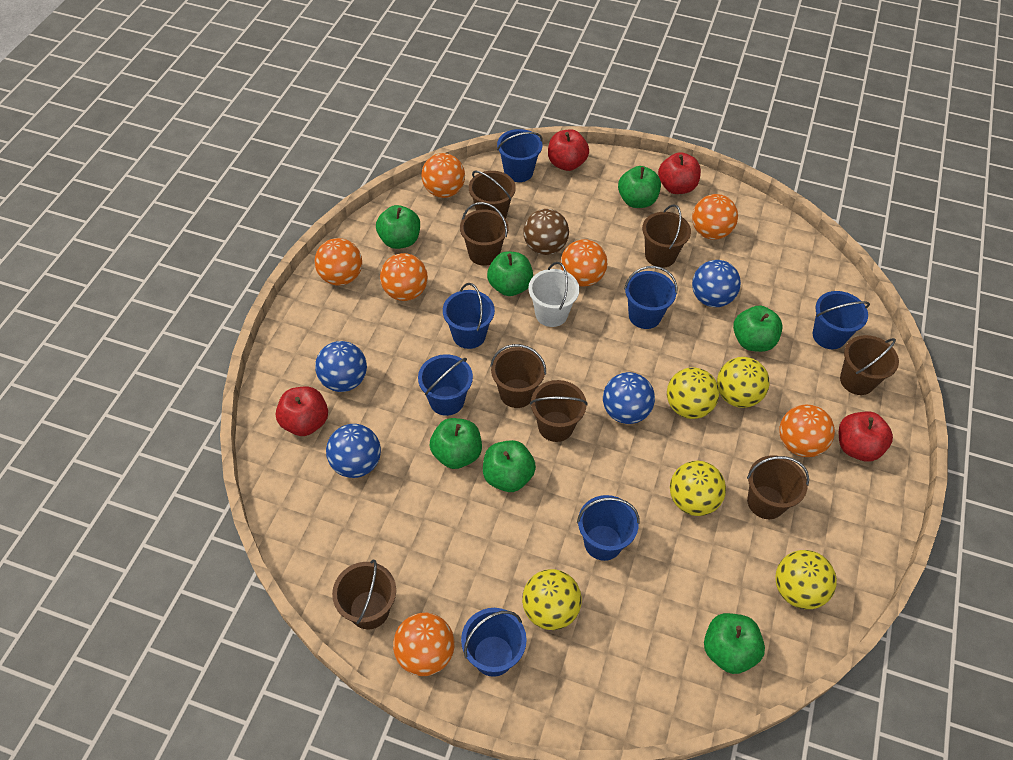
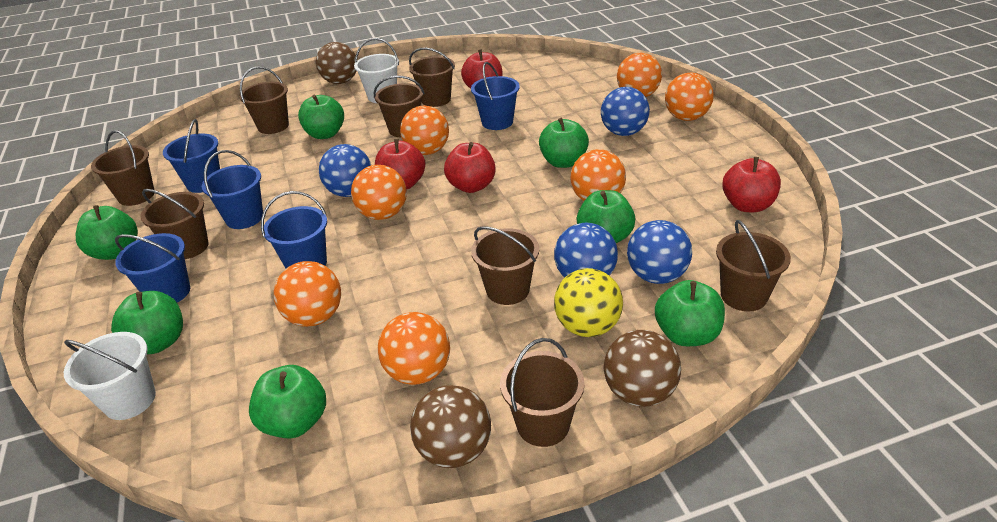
blue bucket: 7 -> 5
brown ball: 1 -> 3
white bucket: 1 -> 2
yellow ball: 5 -> 1

